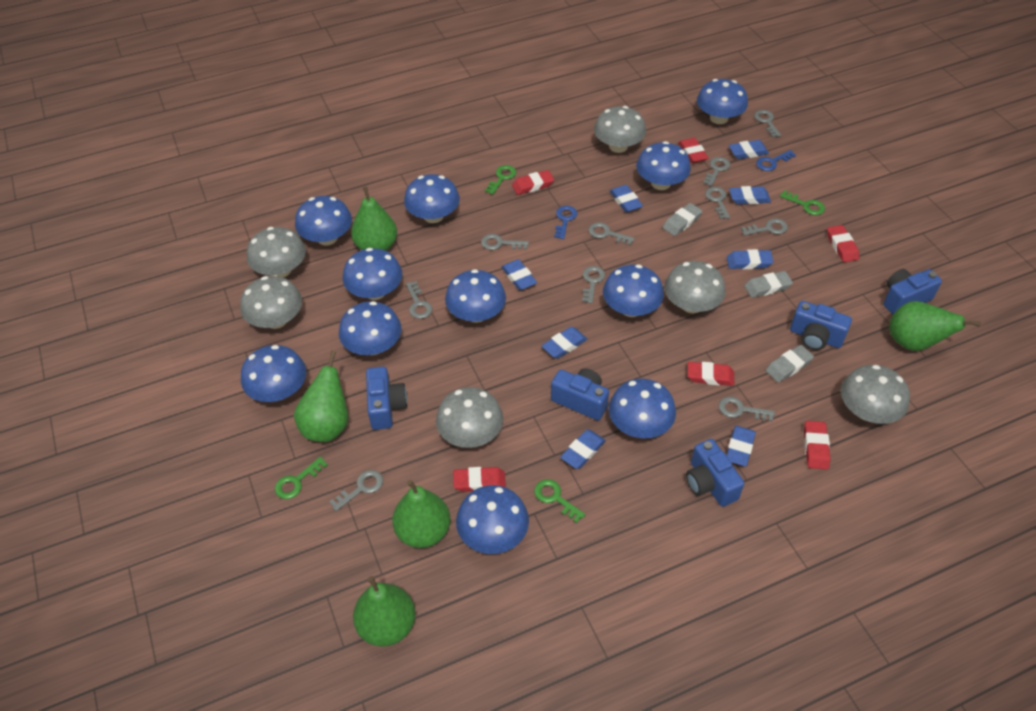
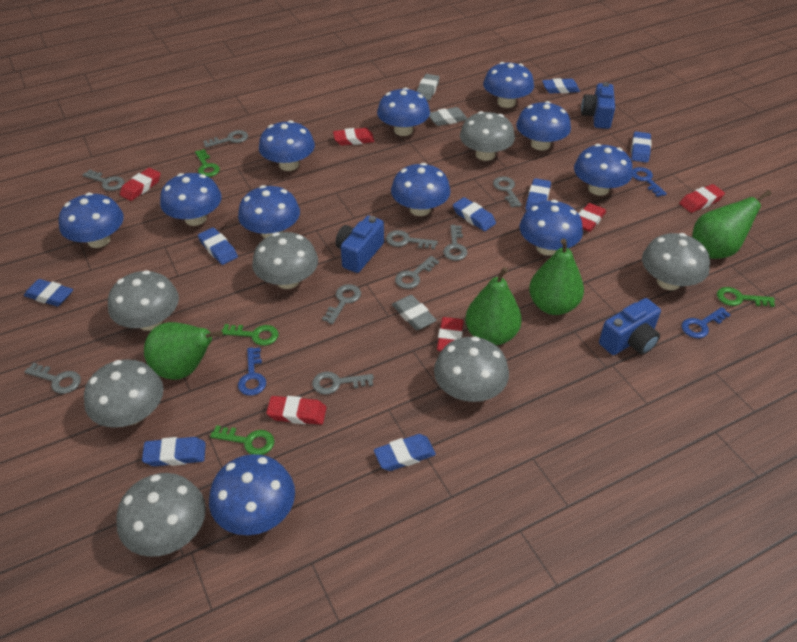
blue camera: 5 -> 3
blue key: 2 -> 3
green pear: 5 -> 4
grey key: 10 -> 9
grey mushroom: 6 -> 7

